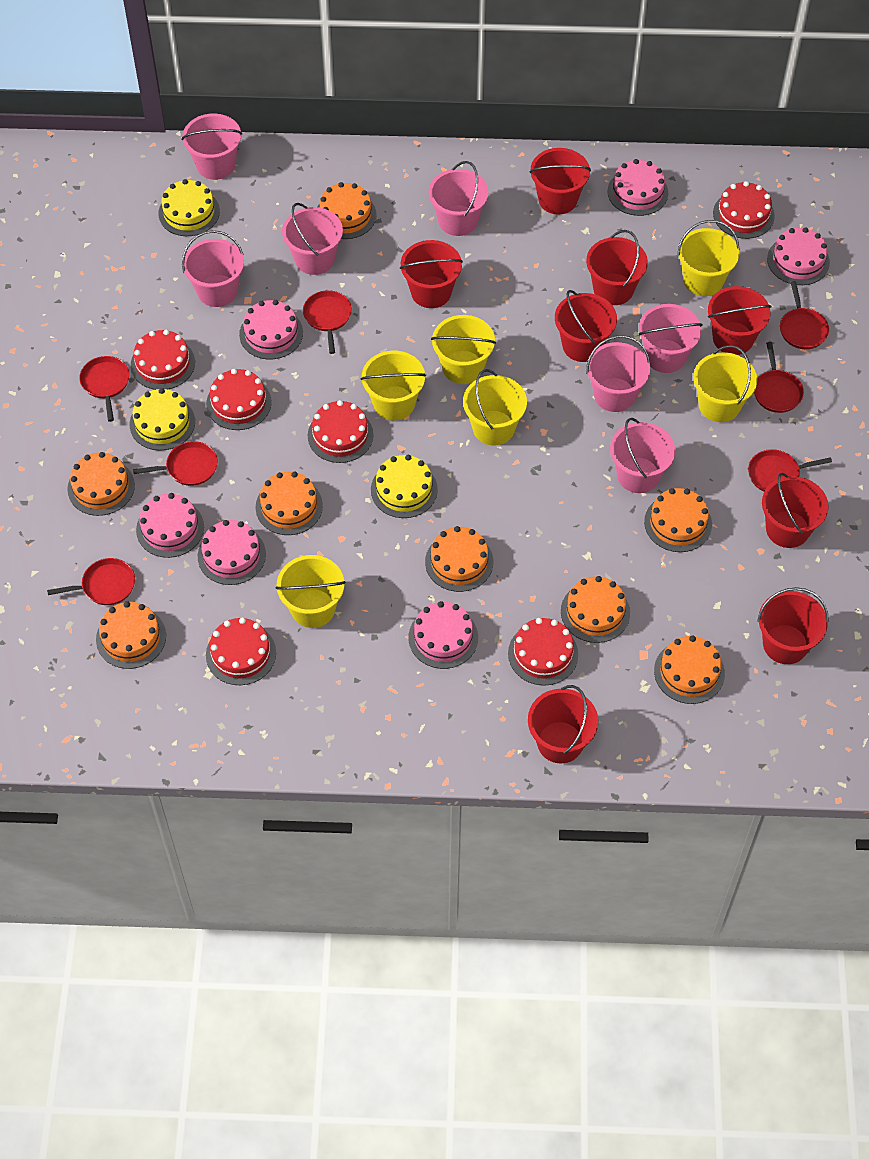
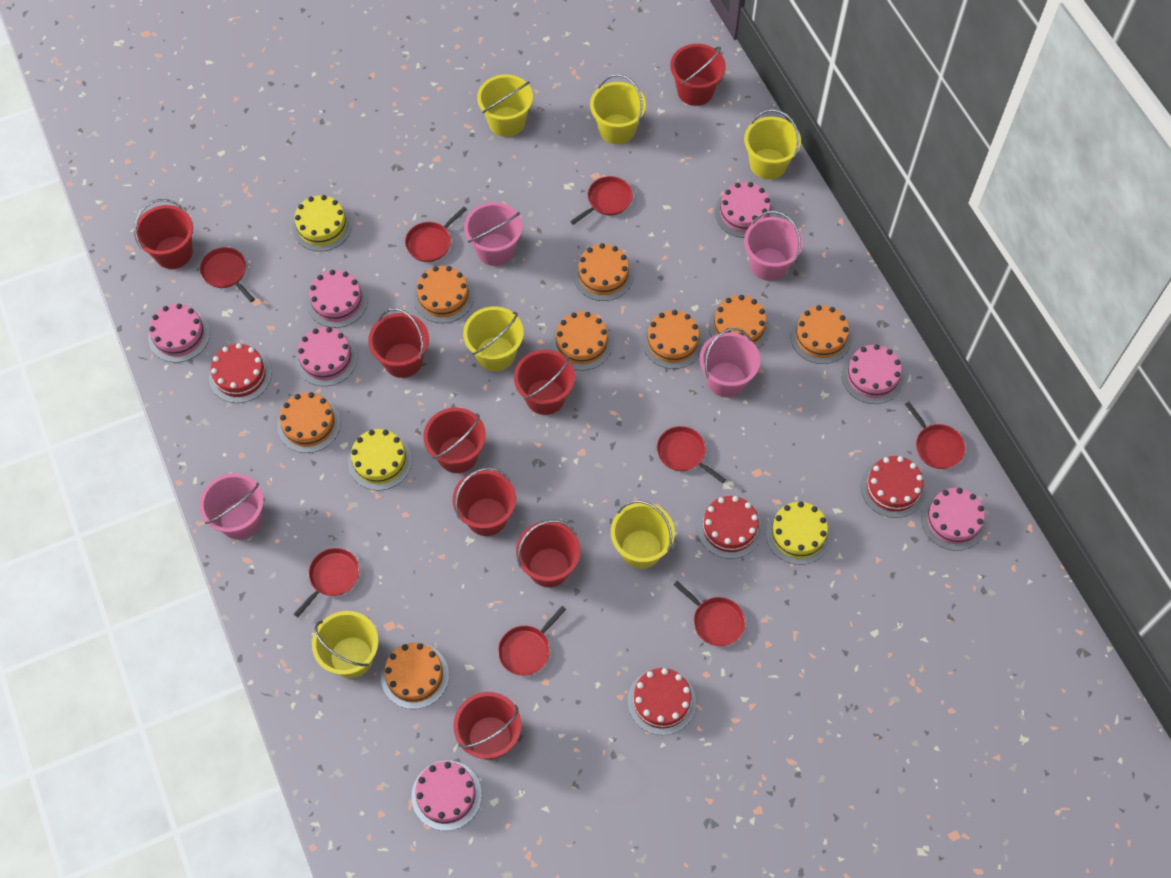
pink bucket: 7 -> 4
pink cake: 6 -> 7
red cake: 6 -> 4
red pan: 7 -> 8

